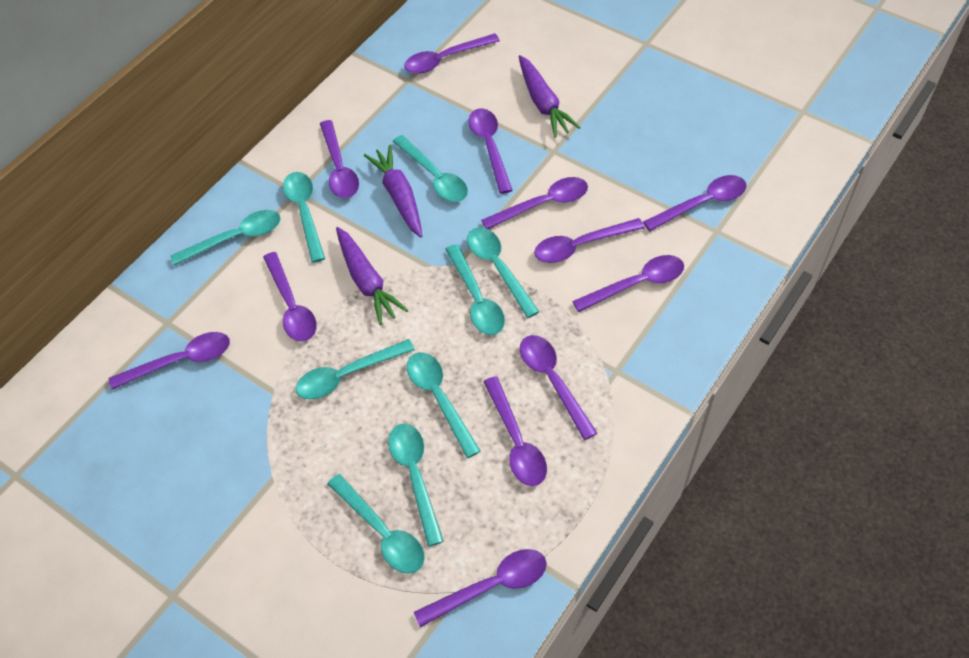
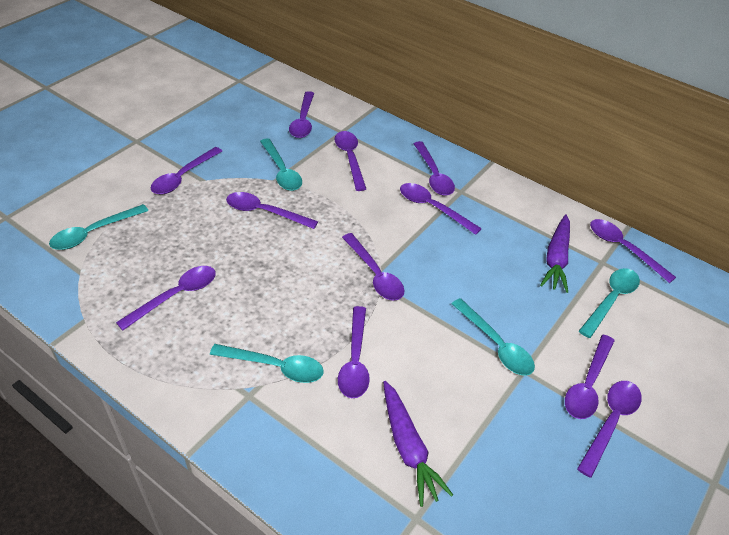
purple carrot: 3 -> 2
turquoise spoon: 9 -> 5

